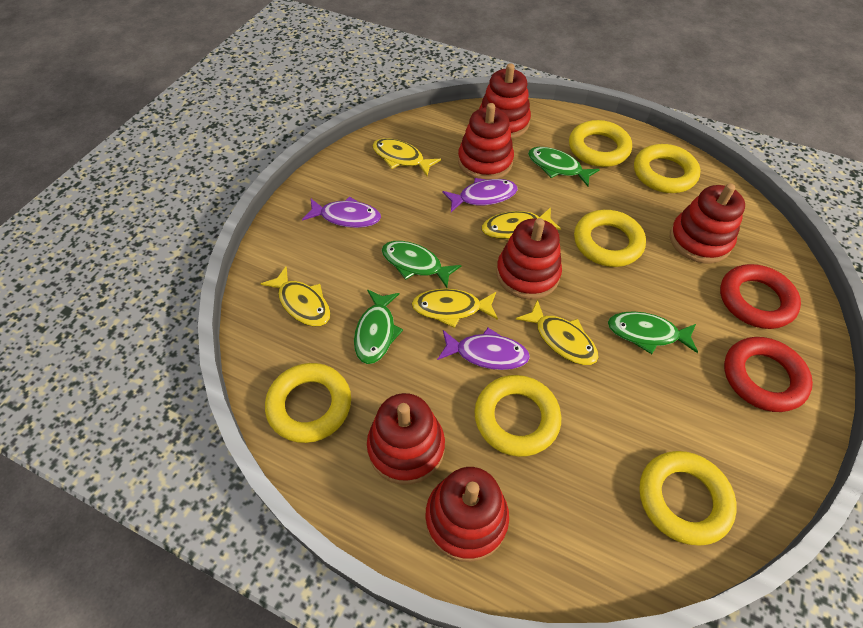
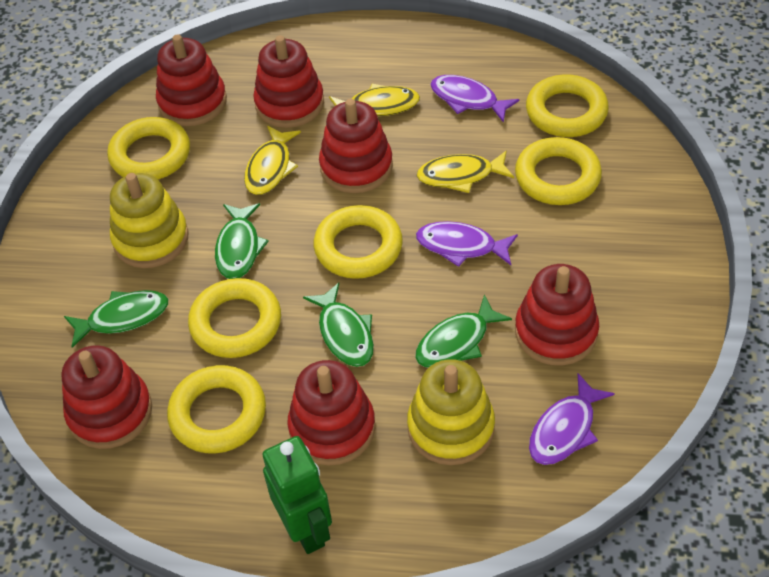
green robot: 0 -> 1
red ring: 2 -> 0
yellow fish: 5 -> 3
yellow stacking toy: 0 -> 2

